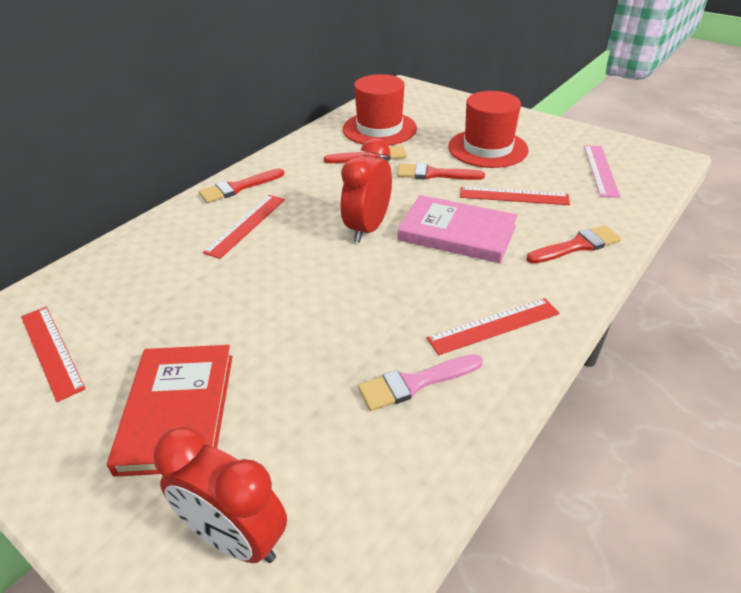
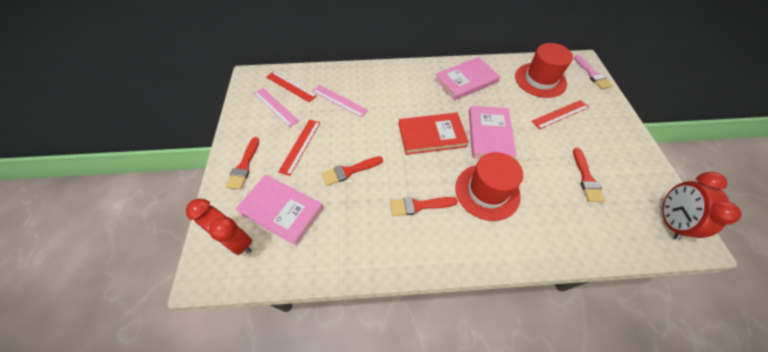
pink book: 1 -> 3
pink ruler: 1 -> 2
red ruler: 4 -> 3

